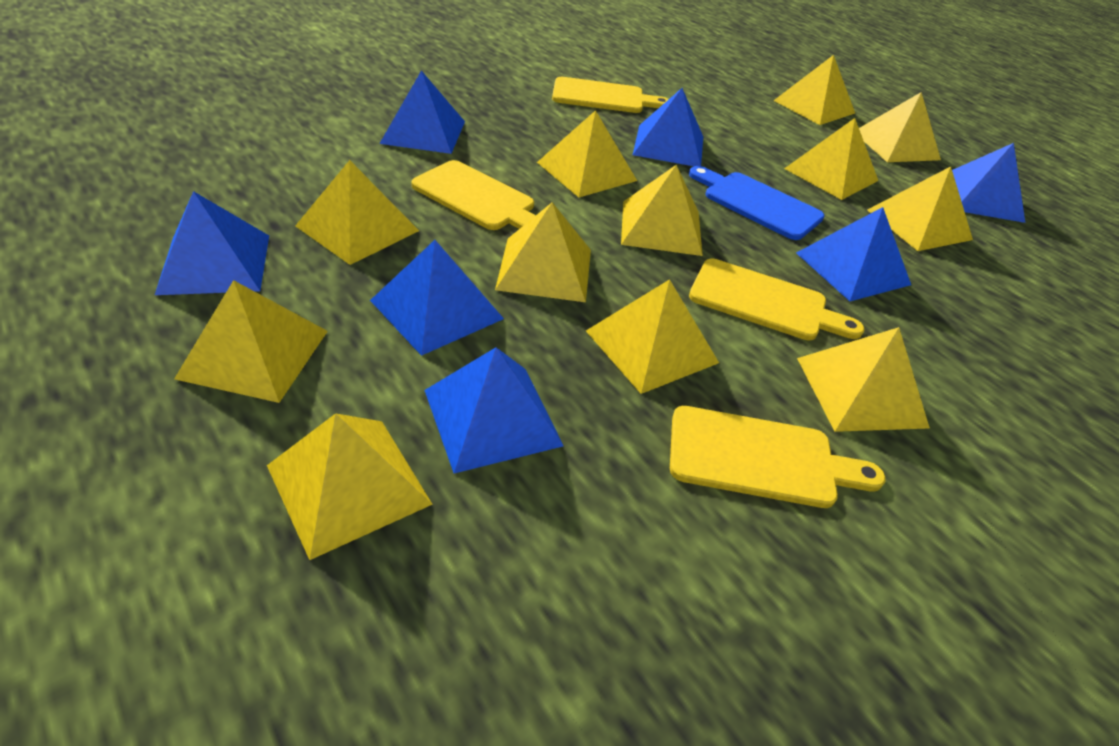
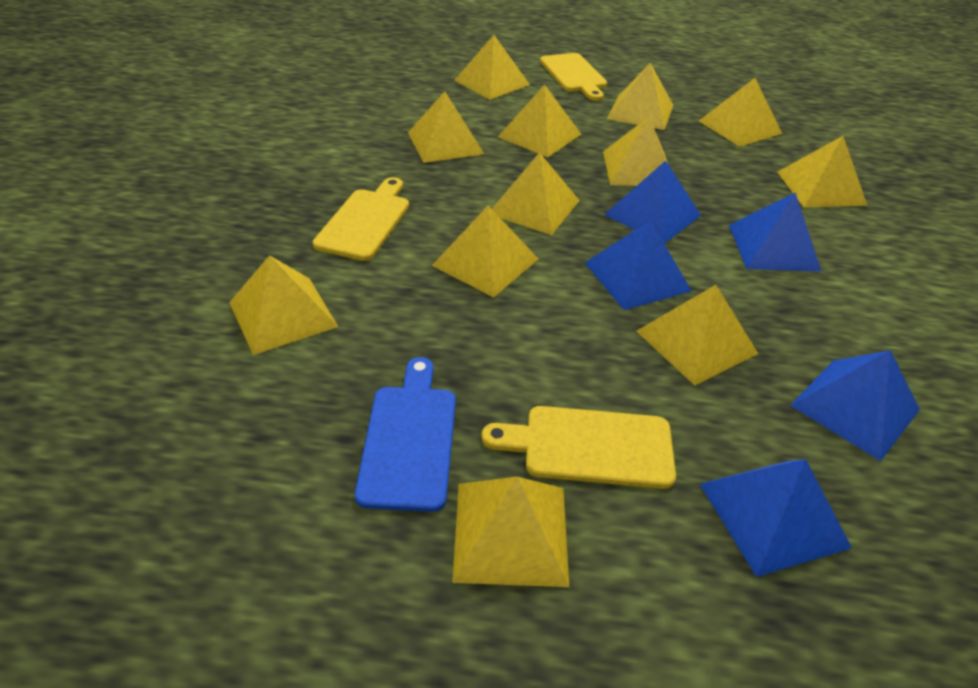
blue pyramid: 7 -> 5
yellow cutting board: 4 -> 3

